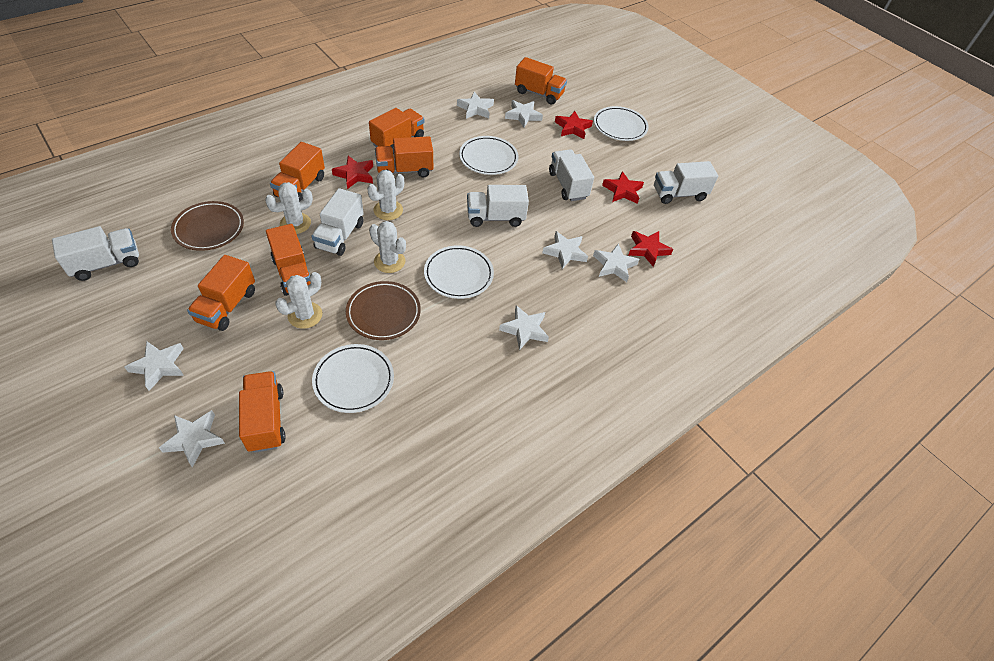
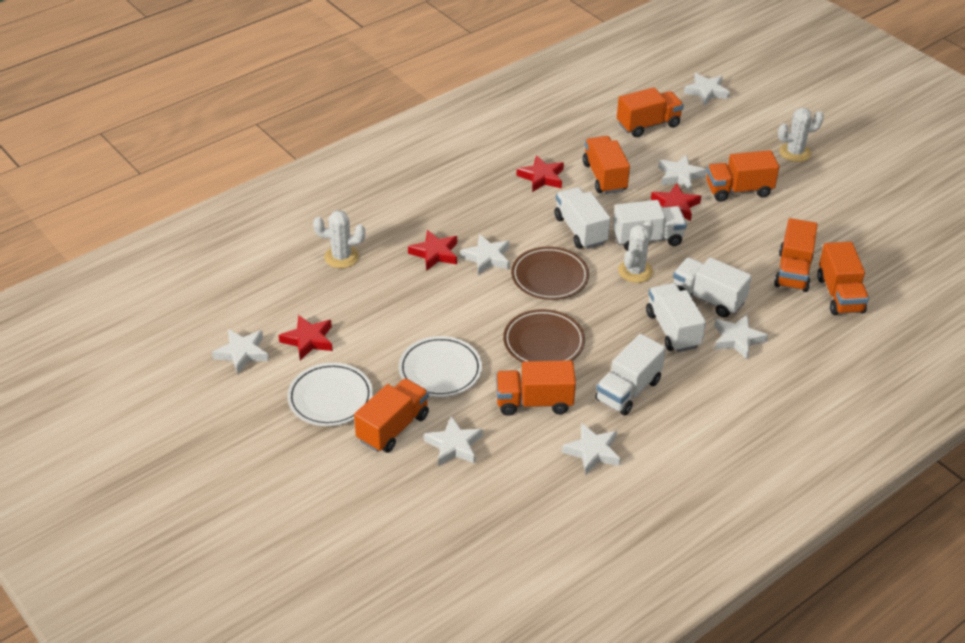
white cactus: 4 -> 3
white plate: 4 -> 2

